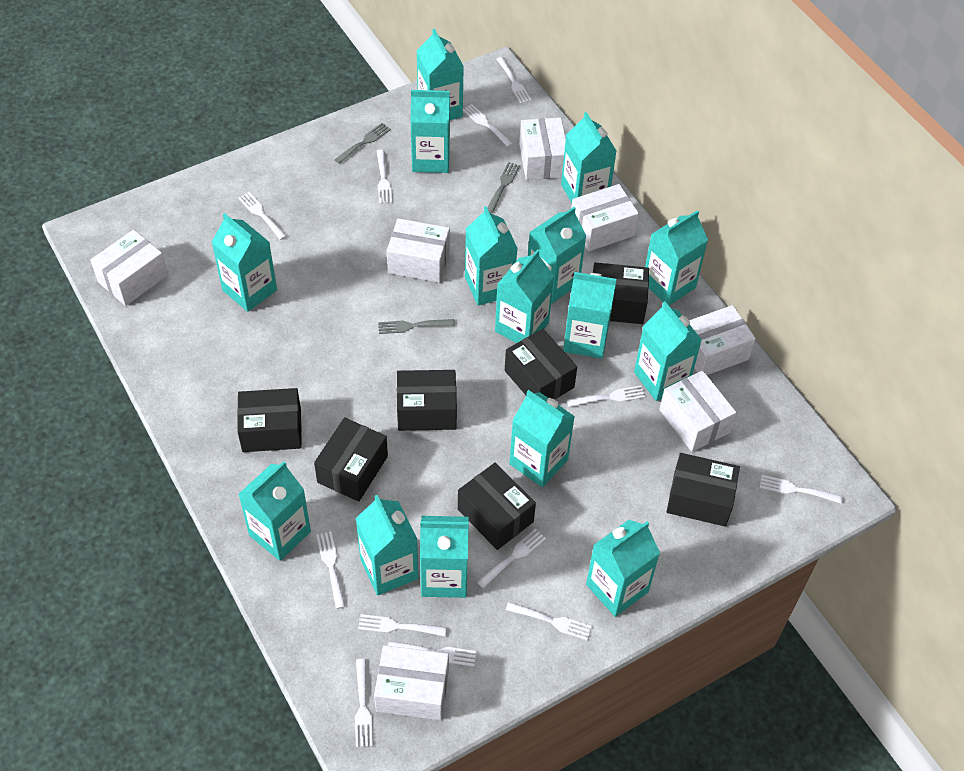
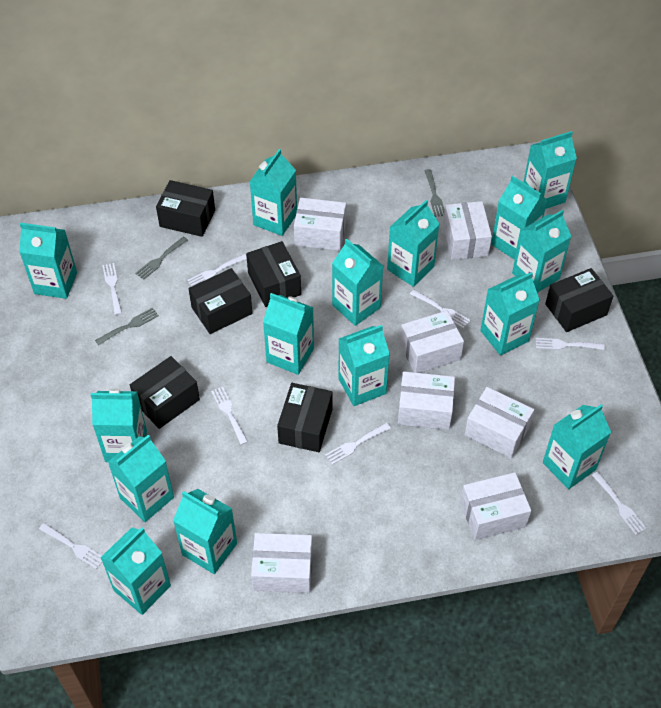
black box: 7 -> 6
white fork: 12 -> 8

